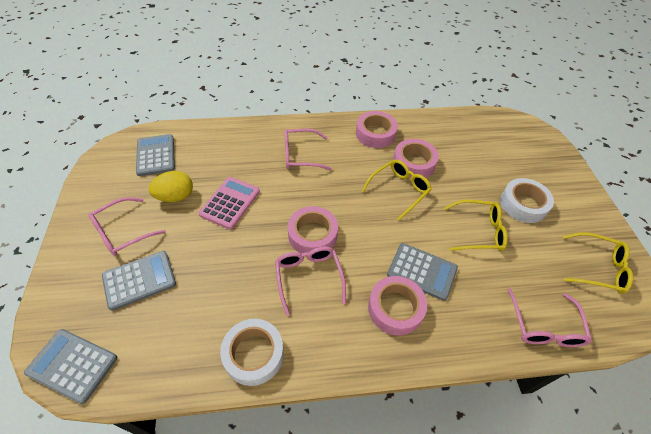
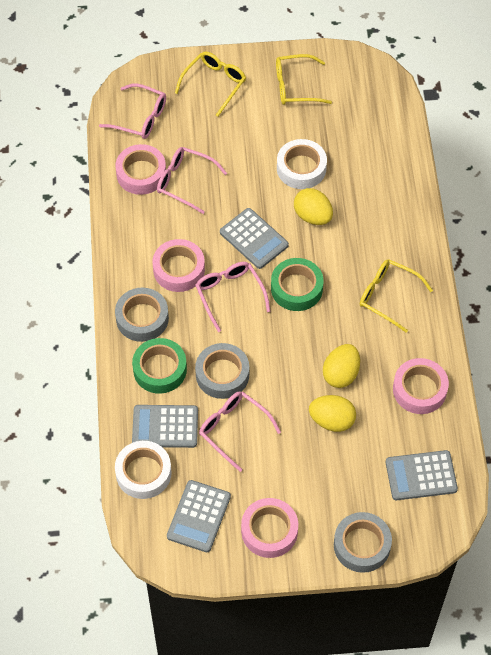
green tape: 0 -> 2
grey tape: 0 -> 3
pink calculator: 1 -> 0
yellow egg: 1 -> 3

